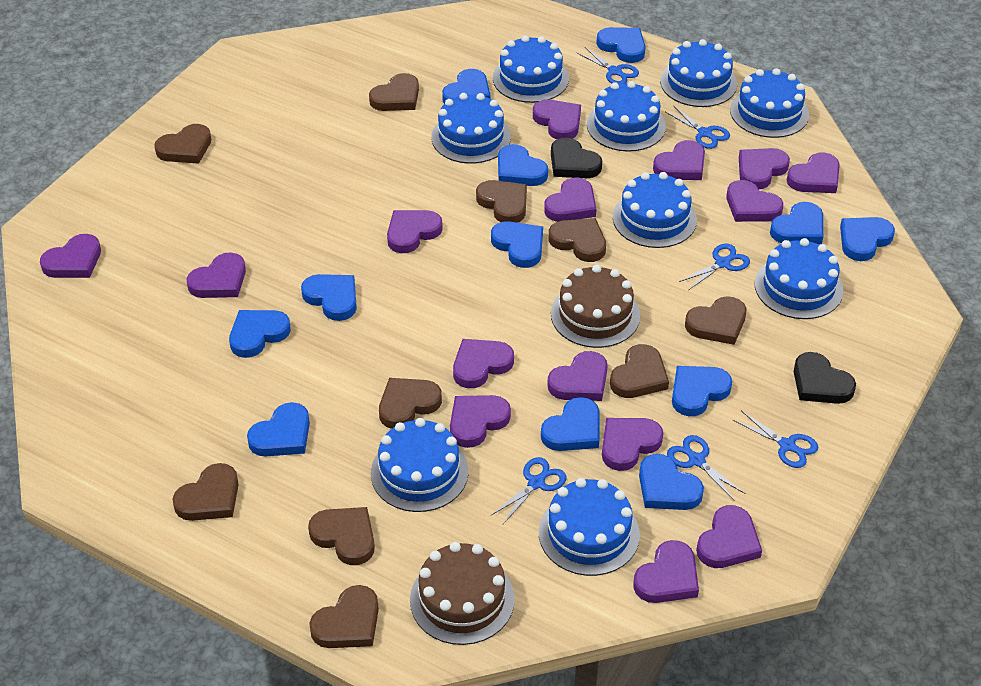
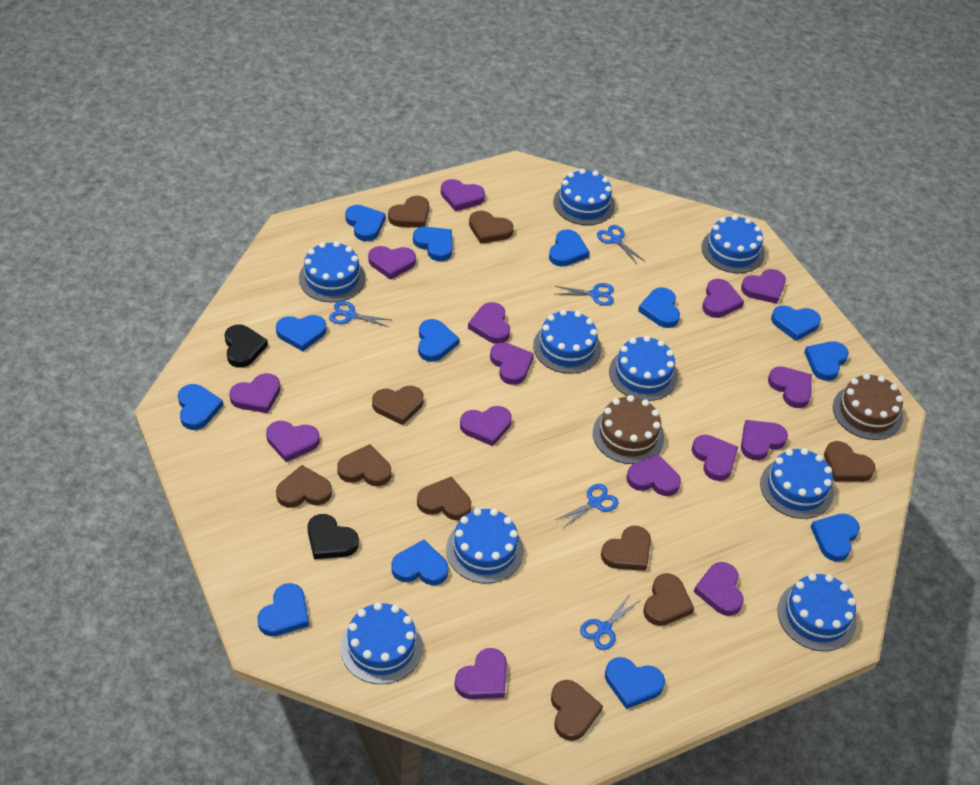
blue heart: 12 -> 13
blue scissors: 6 -> 5

